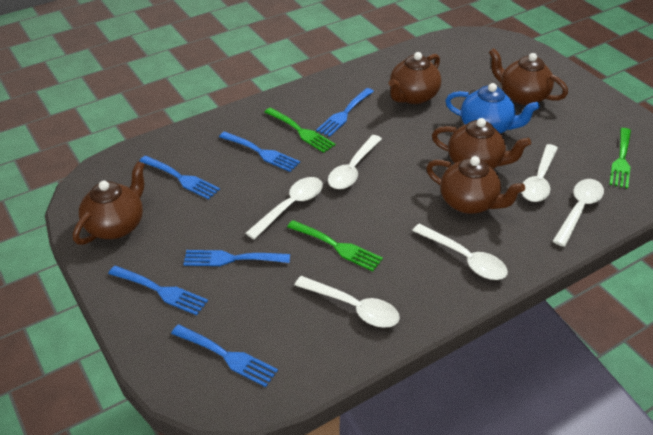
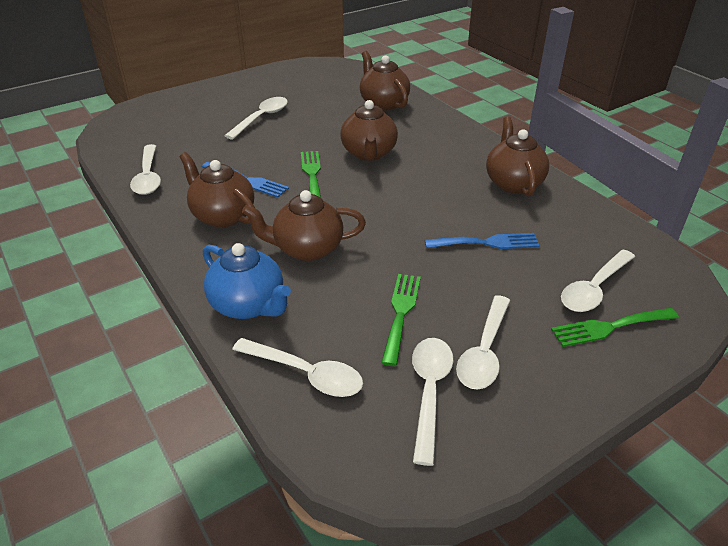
blue fork: 6 -> 2

